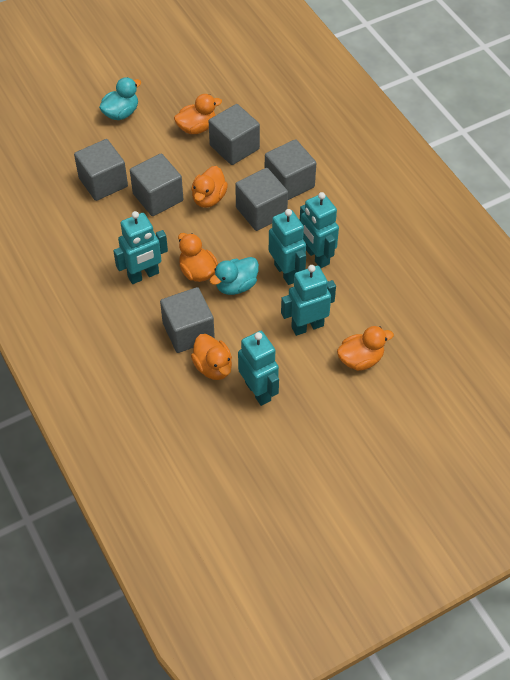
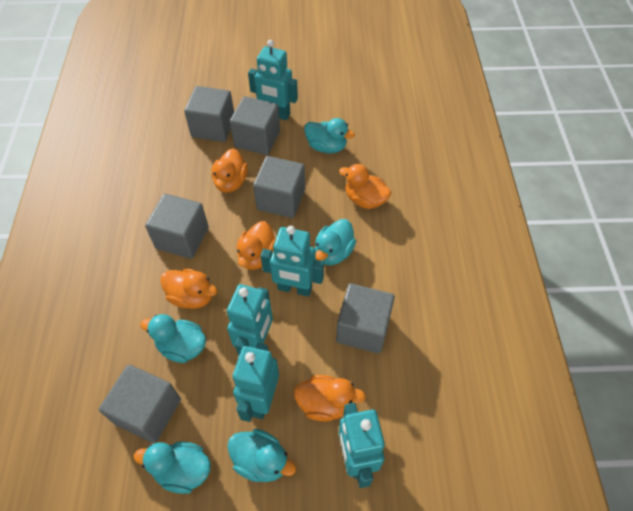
turquoise duck: 2 -> 5

